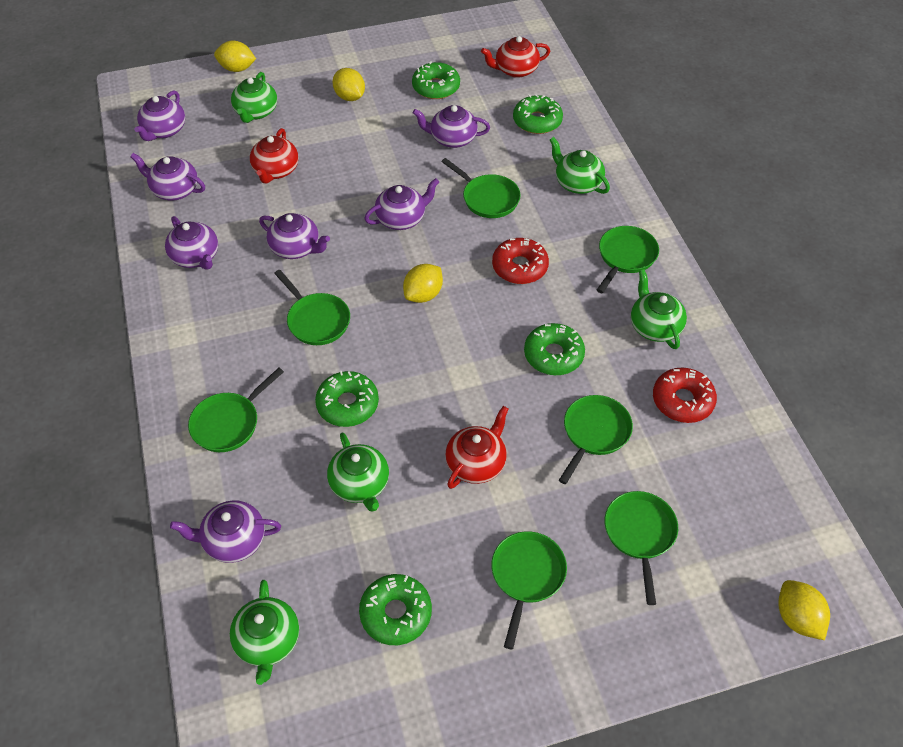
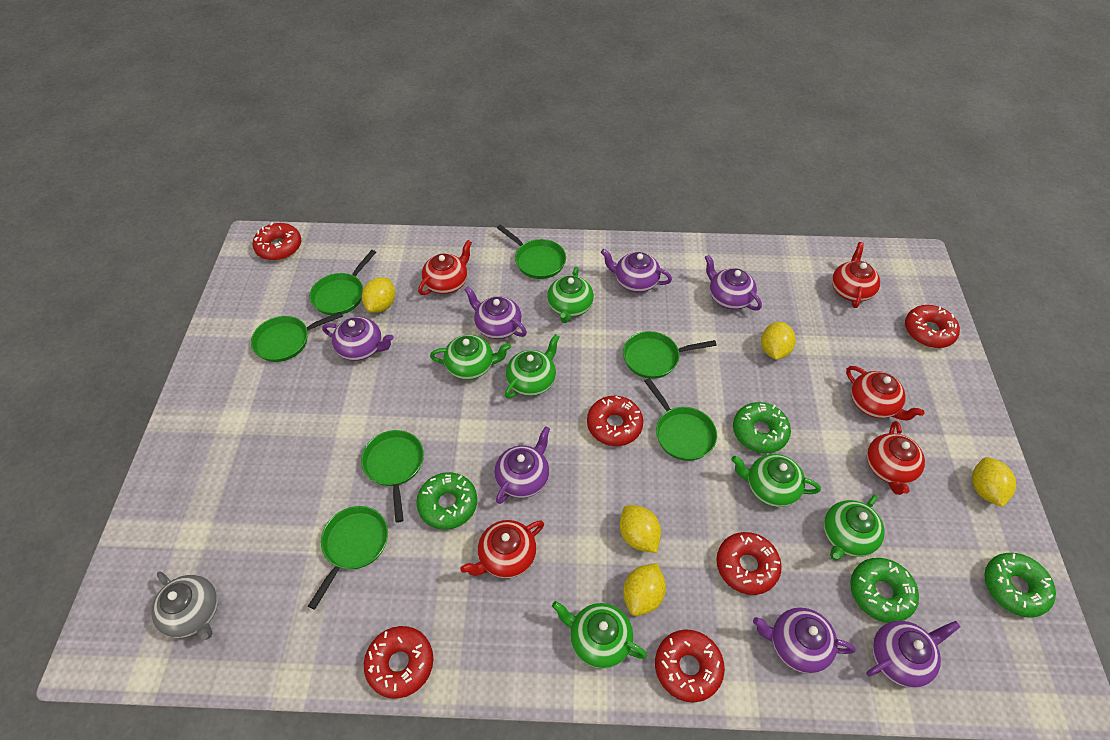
green donut: 5 -> 4
green teapot: 5 -> 6
grey teapot: 0 -> 1
red donut: 2 -> 6
red teapot: 3 -> 5
yellow lemon: 4 -> 5

